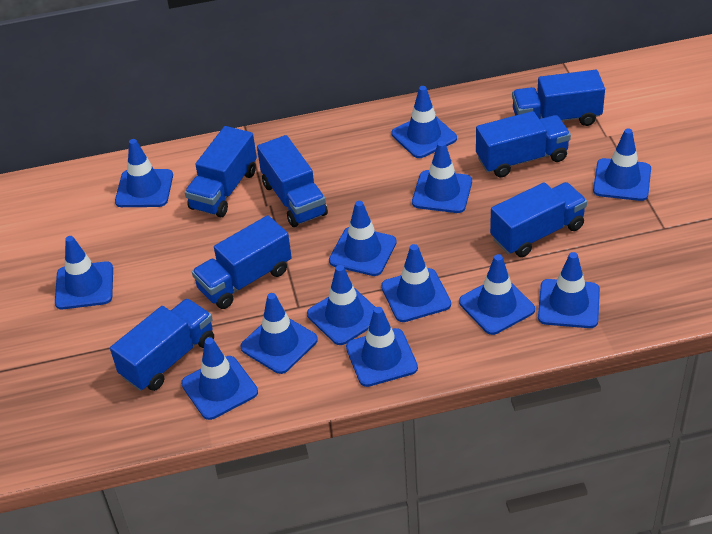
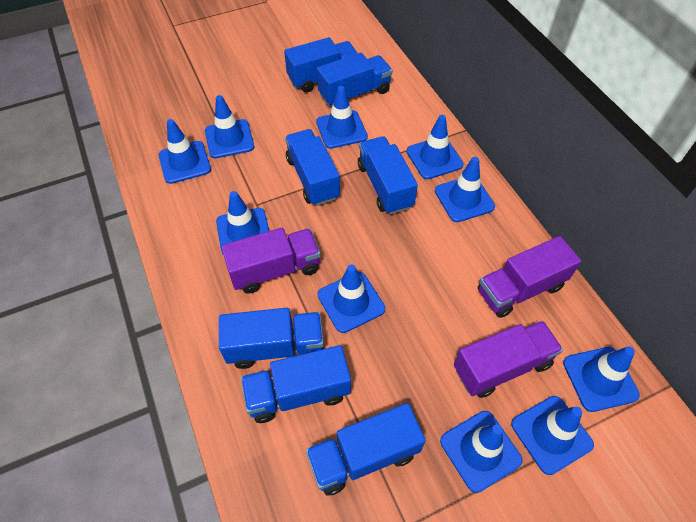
blue traffic cone: 13 -> 10
purple truck: 0 -> 3

